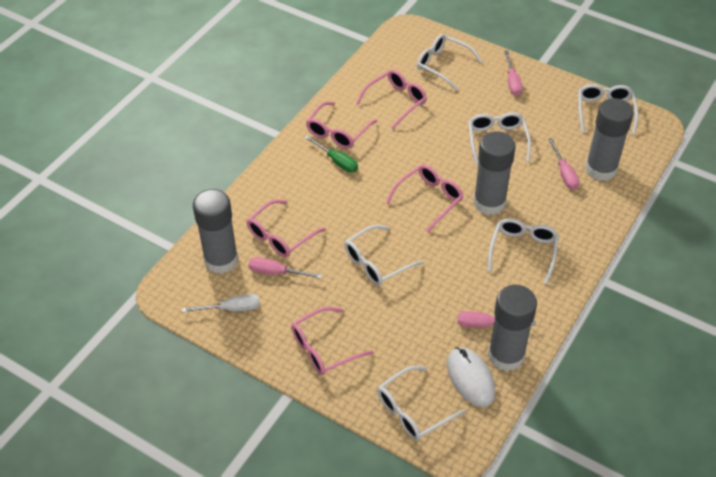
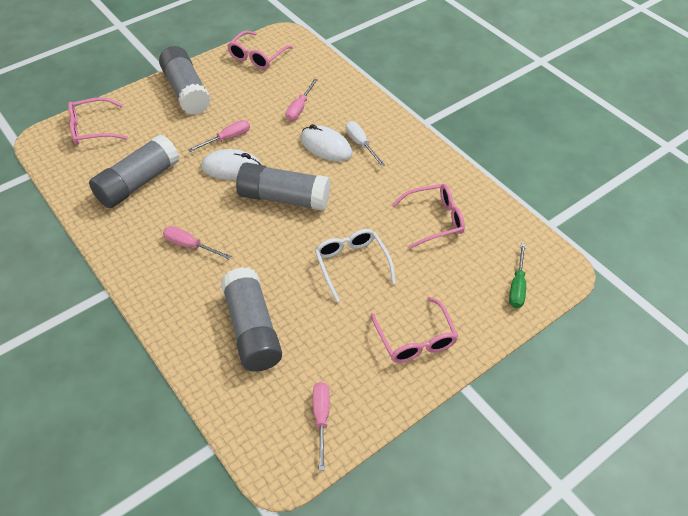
pink glasses: 5 -> 4
white glasses: 6 -> 1
white mouse: 1 -> 2

